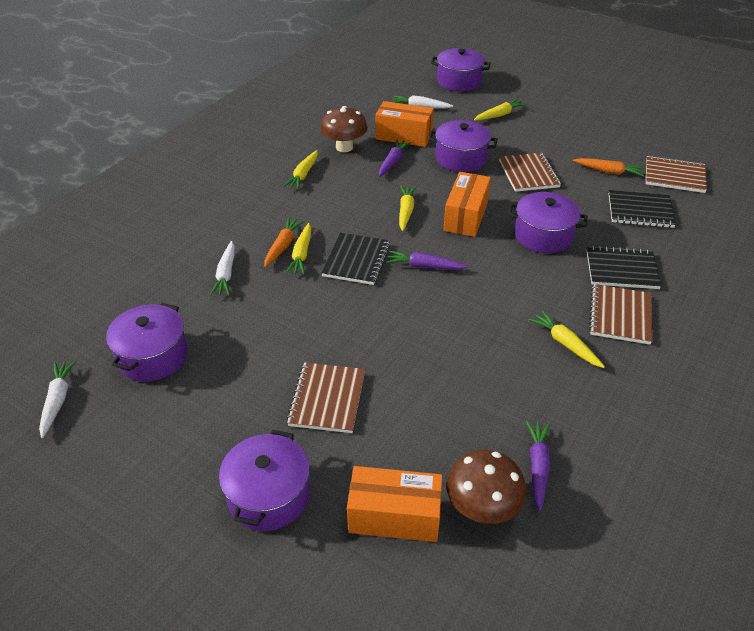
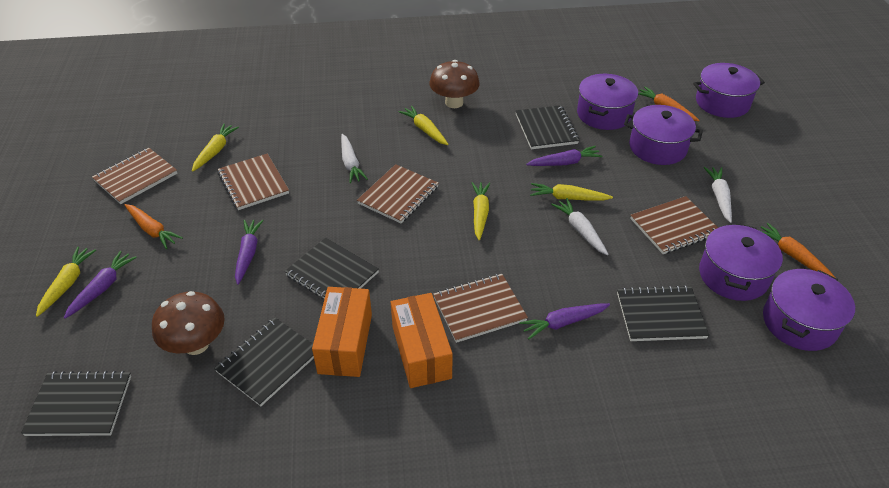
black notebook: 3 -> 5
brown notebook: 4 -> 5
orange box: 3 -> 2
orange carrot: 2 -> 3
purple carrot: 3 -> 4

